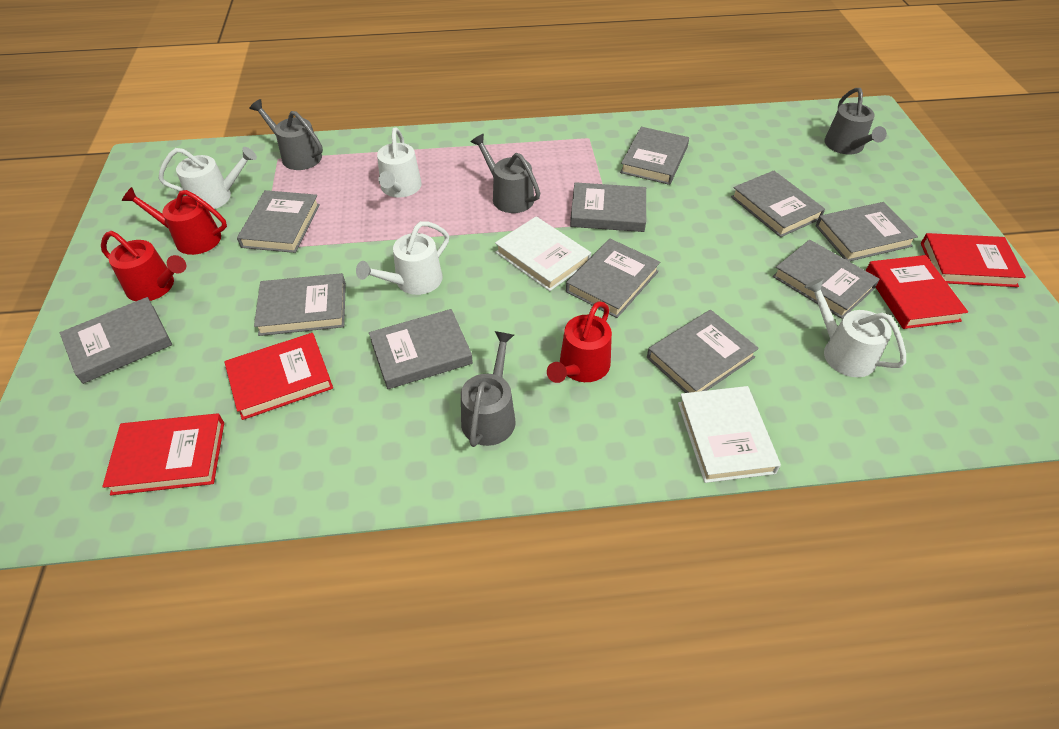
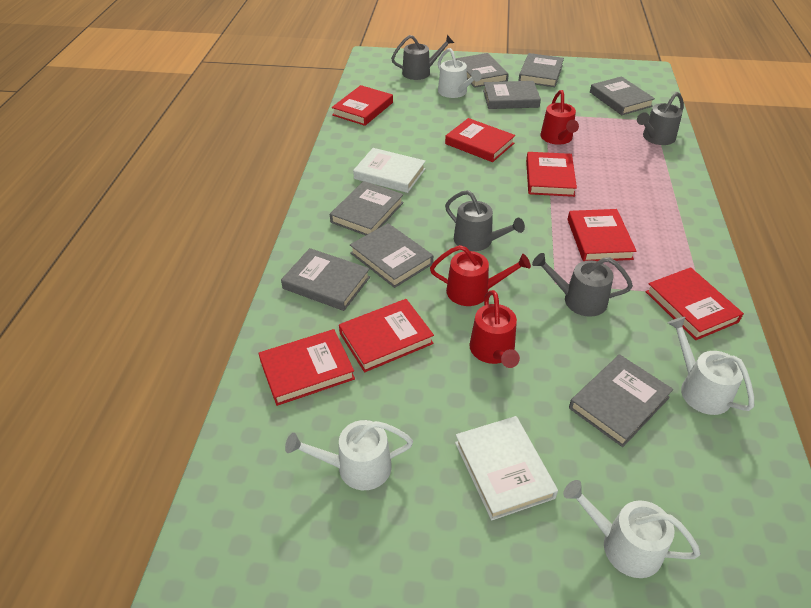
grey book: 11 -> 8
red book: 4 -> 7

